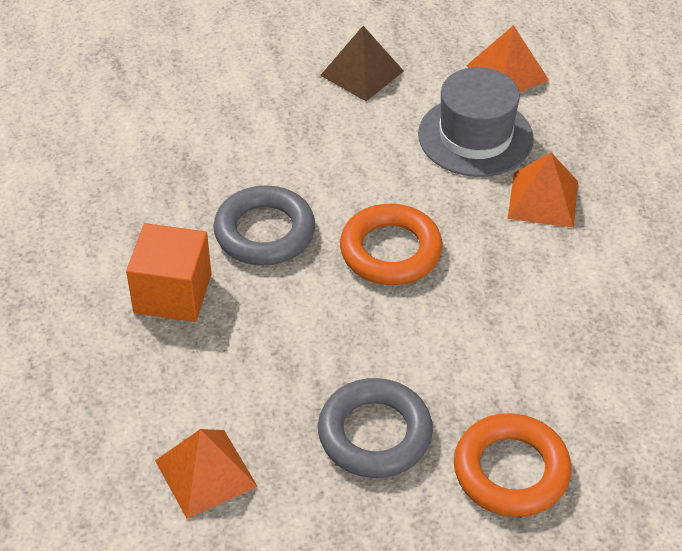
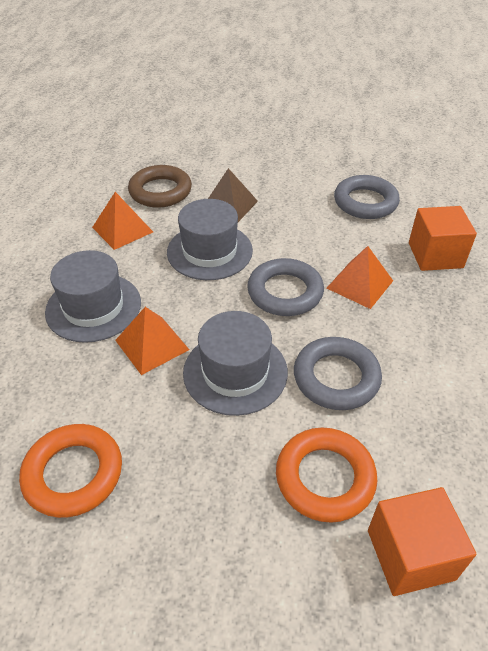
brown ring: 0 -> 1
grey hat: 1 -> 3
grey ring: 2 -> 3
orange cube: 1 -> 2

